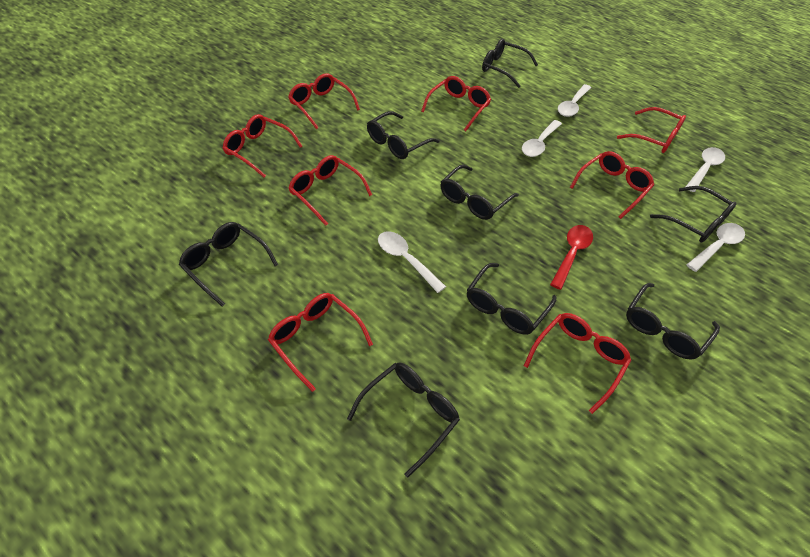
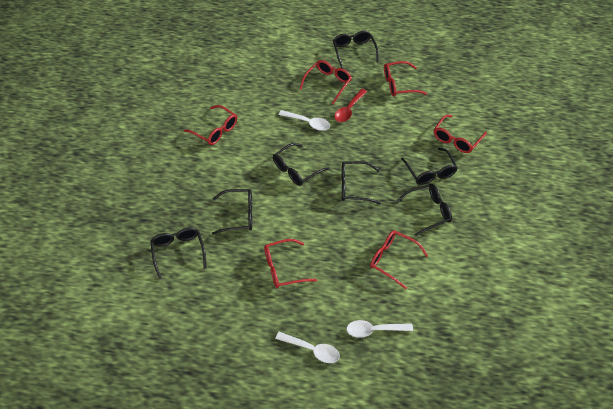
black glasses: 8 -> 7
red glasses: 8 -> 6
white spoon: 5 -> 3

